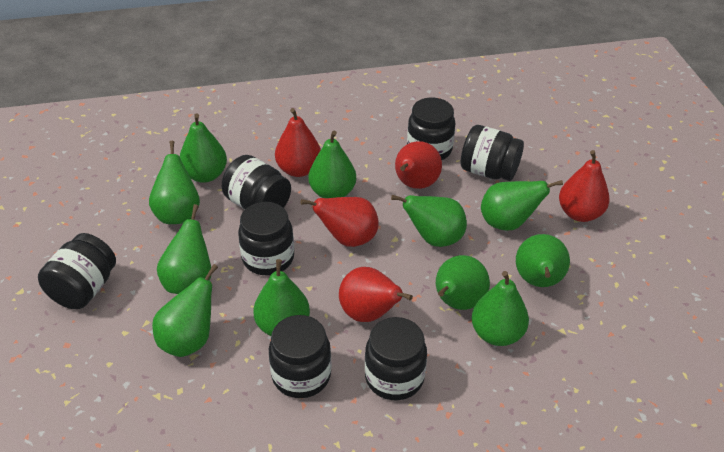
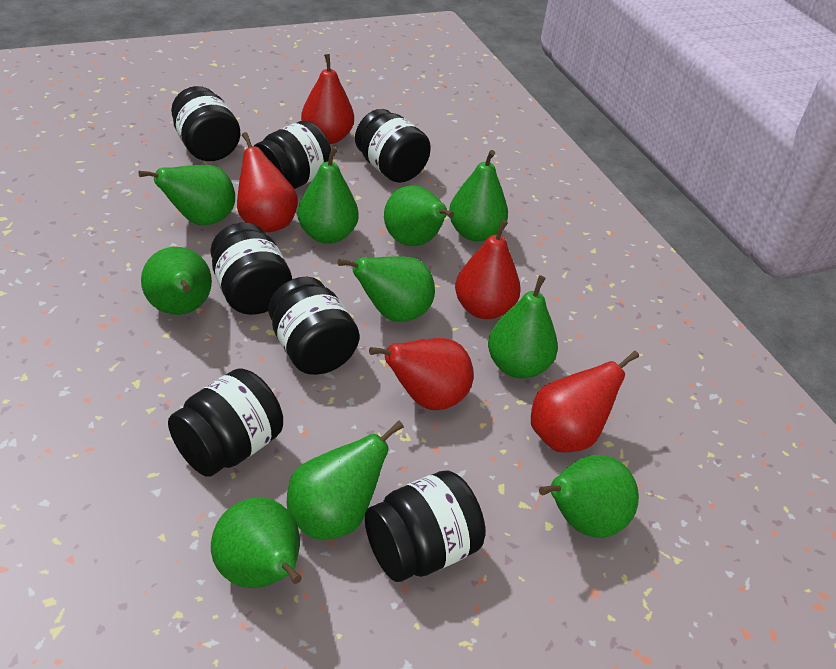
green pear: 11 -> 10

